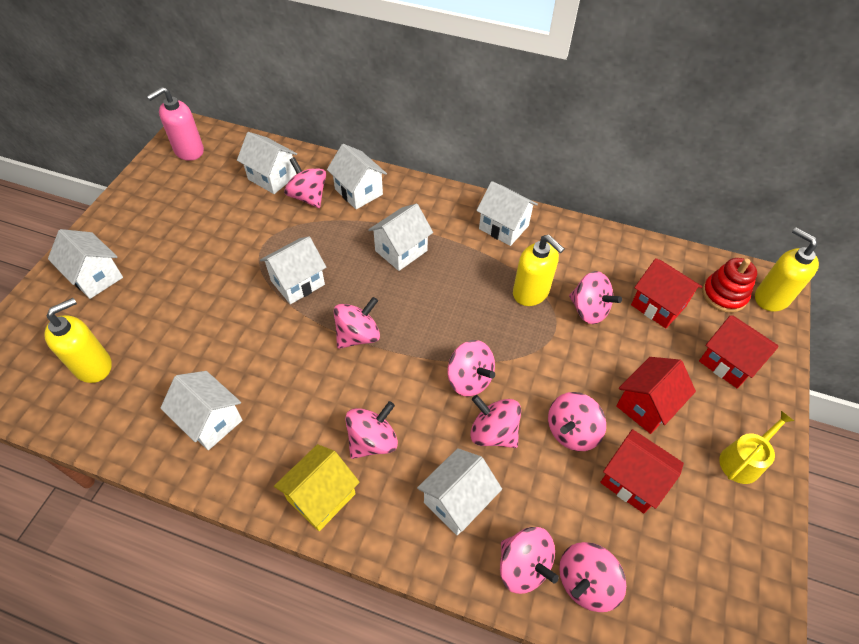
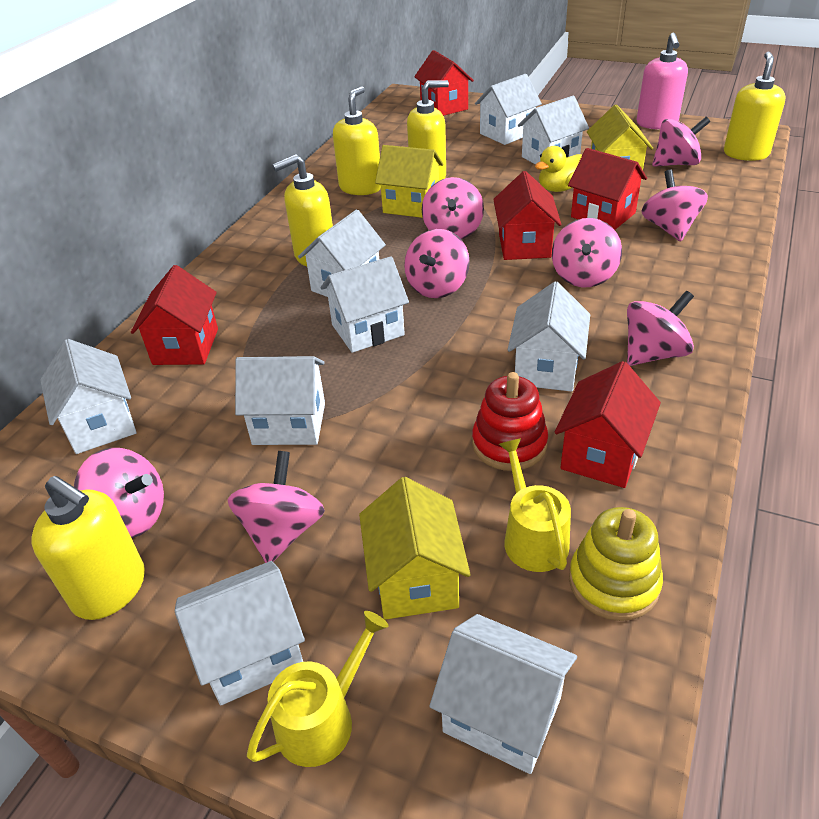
pink spinning top: 9 -> 8
red house: 4 -> 5
white house: 8 -> 9
yellow duck: 0 -> 1
yellow house: 1 -> 3
yellow soap dispenser: 3 -> 5
yellow stacking toy: 0 -> 1
yellow watering can: 1 -> 2

